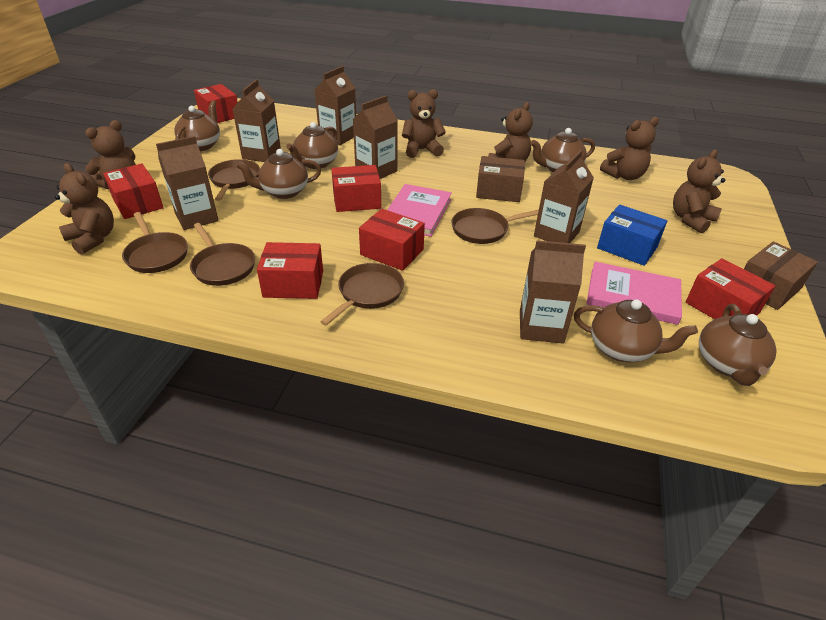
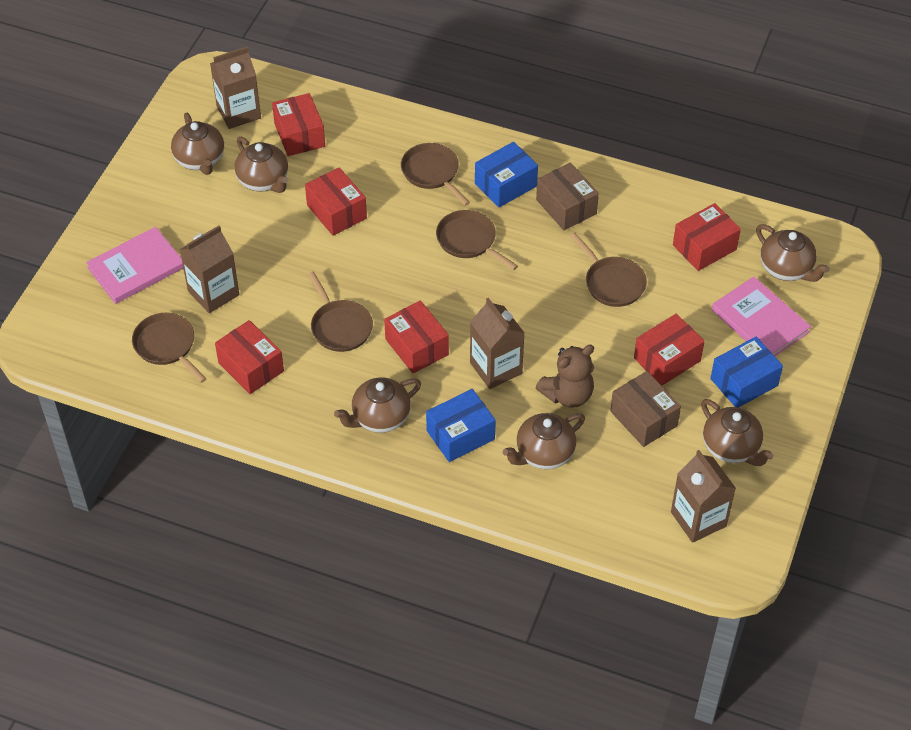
blue box: 1 -> 3
brown carton: 6 -> 4
brown teddy bear: 6 -> 1

